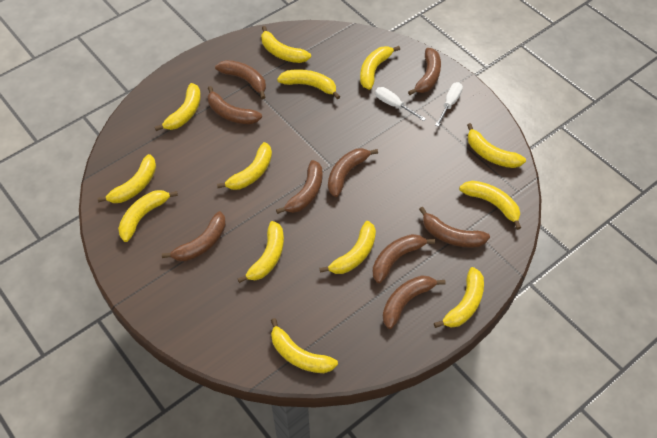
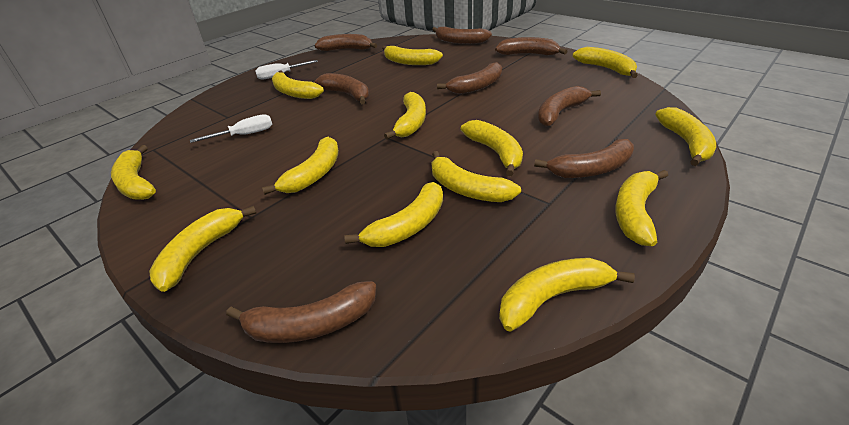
brown banana: 9 -> 8

